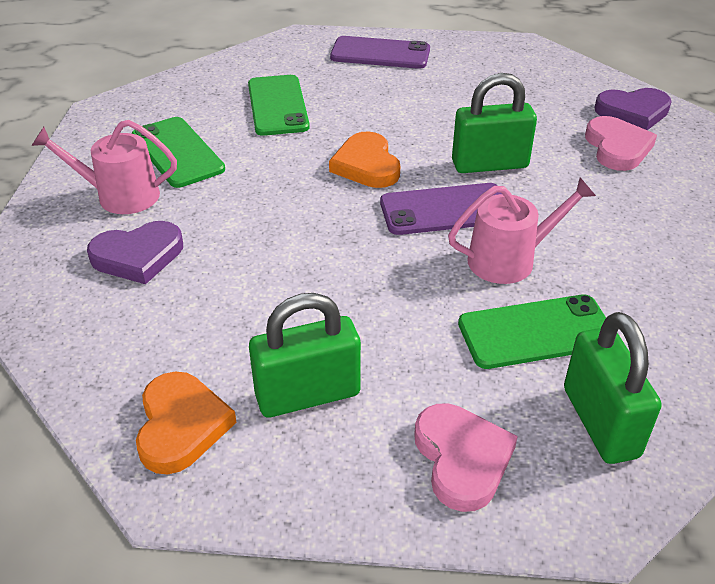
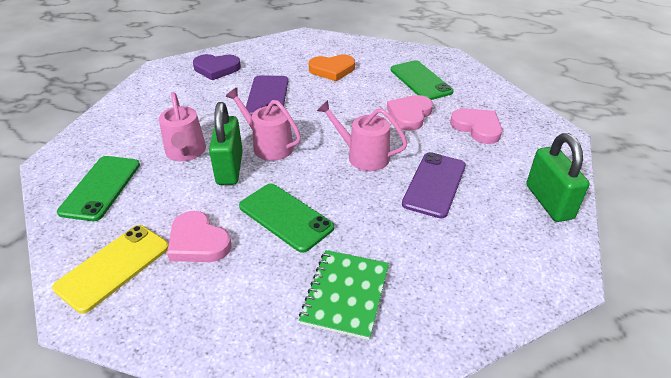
green notebook: 0 -> 1
green padlock: 3 -> 2
orange heart: 2 -> 1
pink heart: 2 -> 3
pink watering can: 2 -> 3
purple heart: 2 -> 1
yellow phone: 0 -> 1

